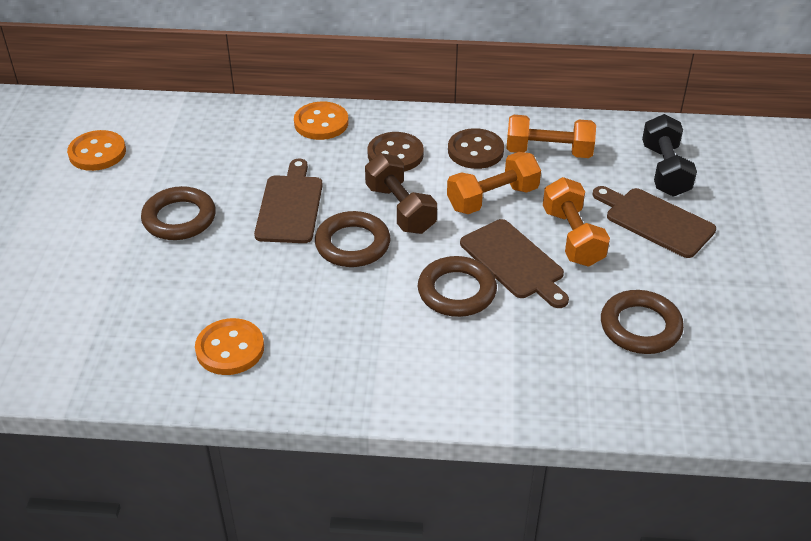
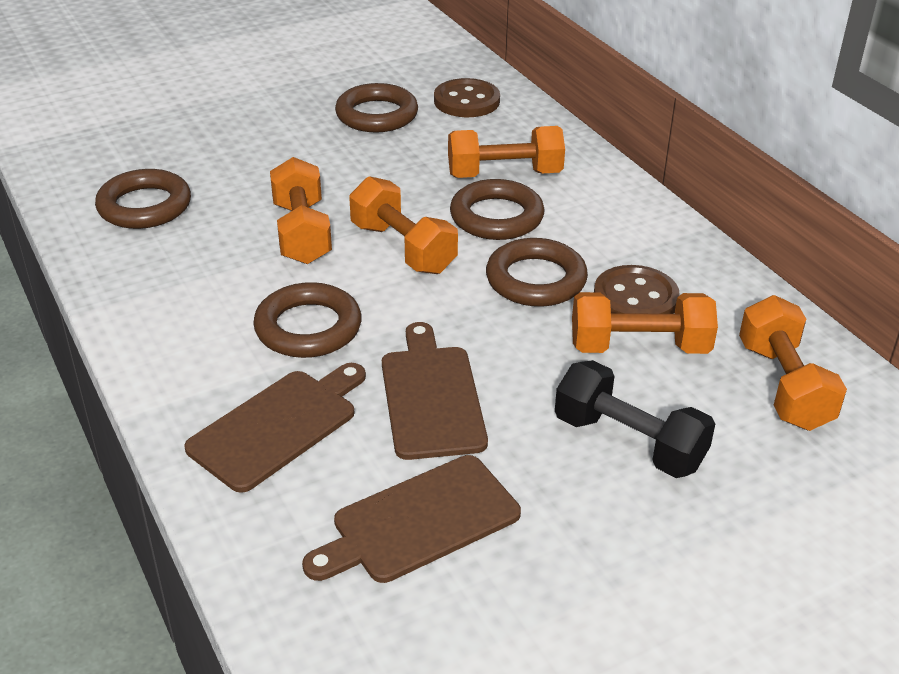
brown dumbbell: 1 -> 0
brown ring: 4 -> 5
orange button: 3 -> 0
orange dumbbell: 3 -> 5

